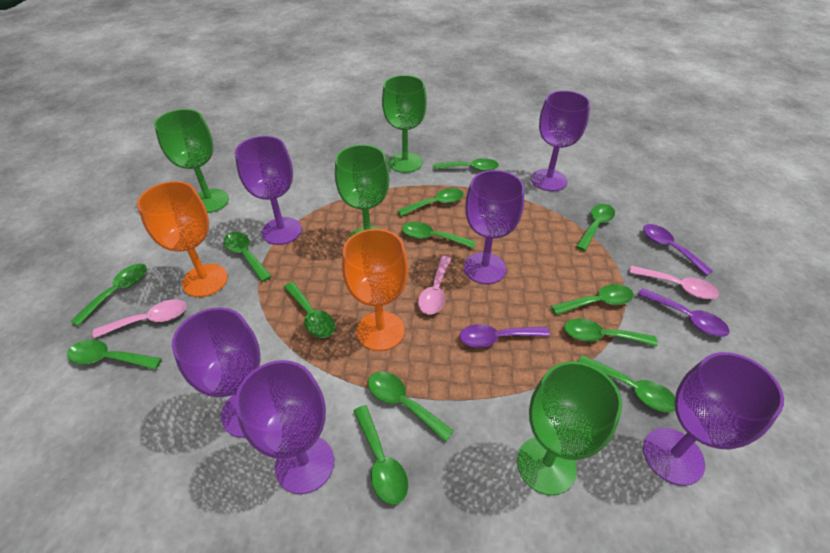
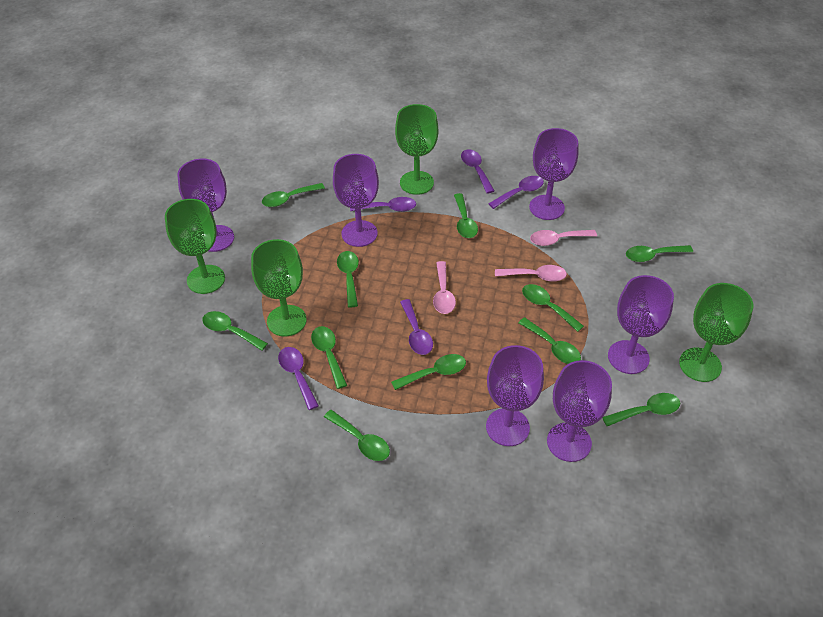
green spoon: 13 -> 11
orange goblet: 2 -> 0
purple spoon: 3 -> 5

